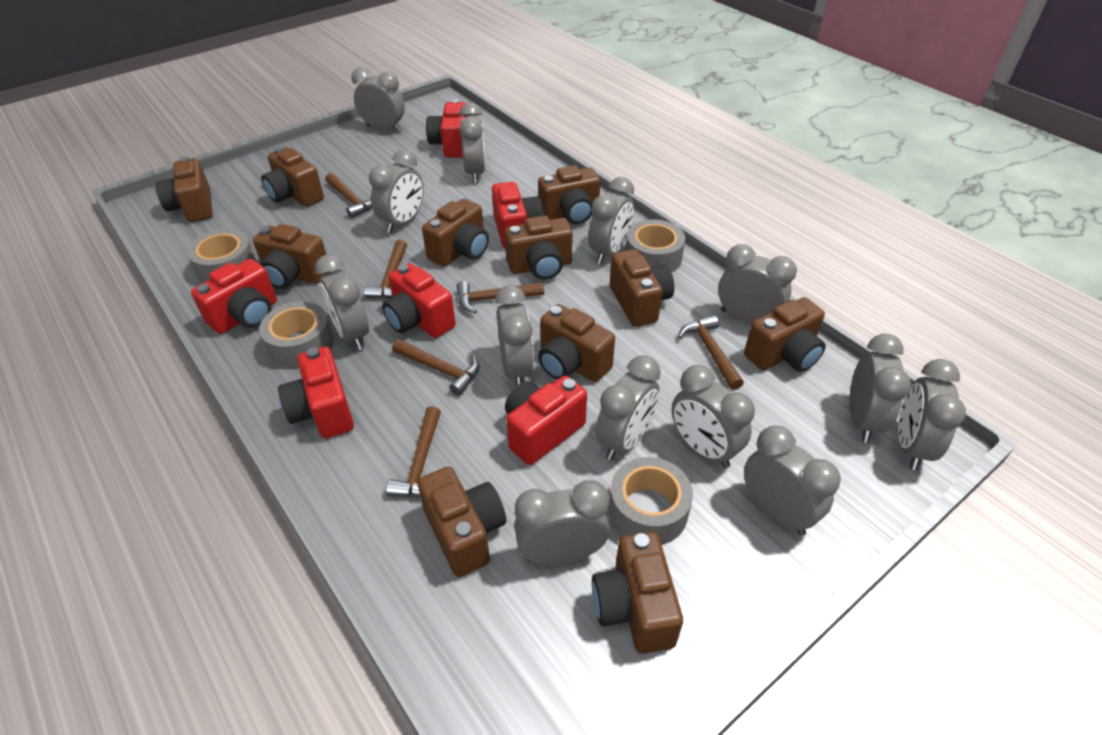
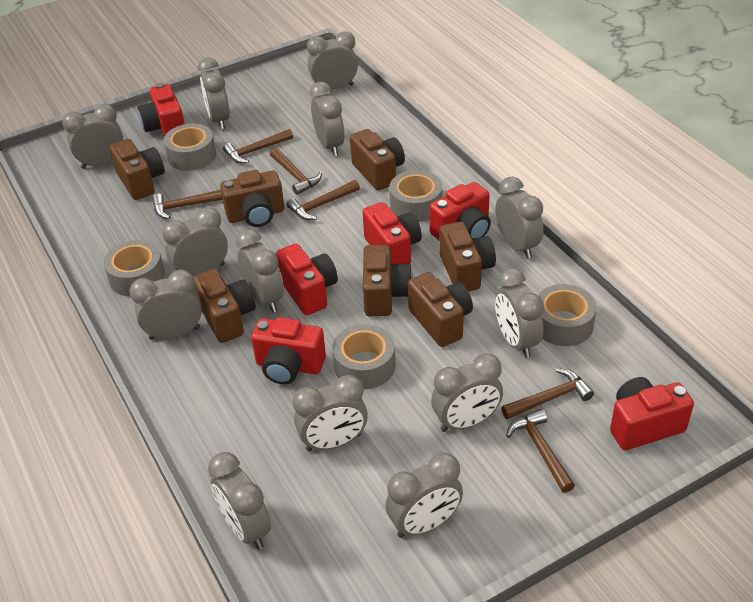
brown camera: 11 -> 7
grey tape: 4 -> 5

